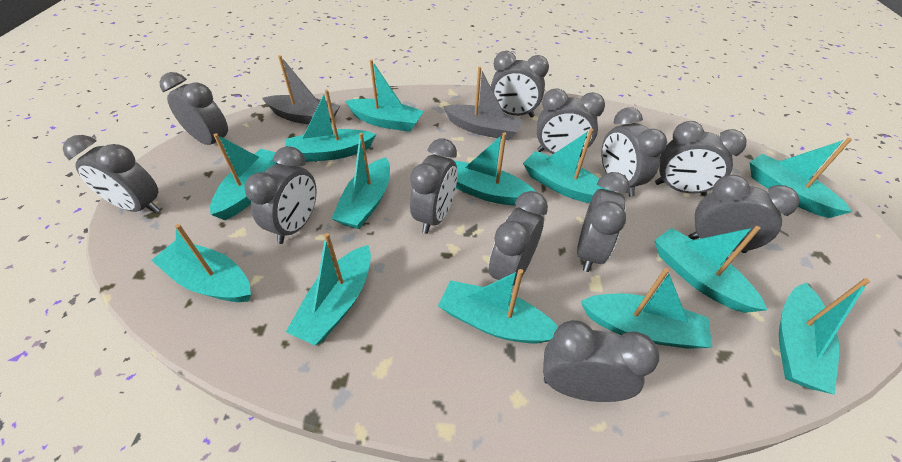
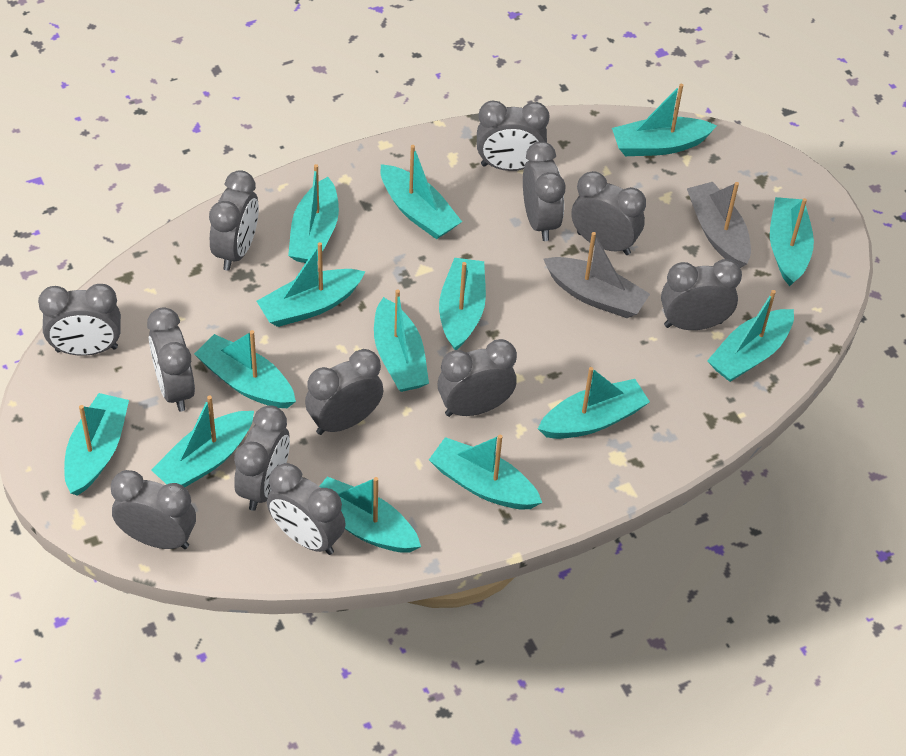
turquoise boat: 13 -> 14

